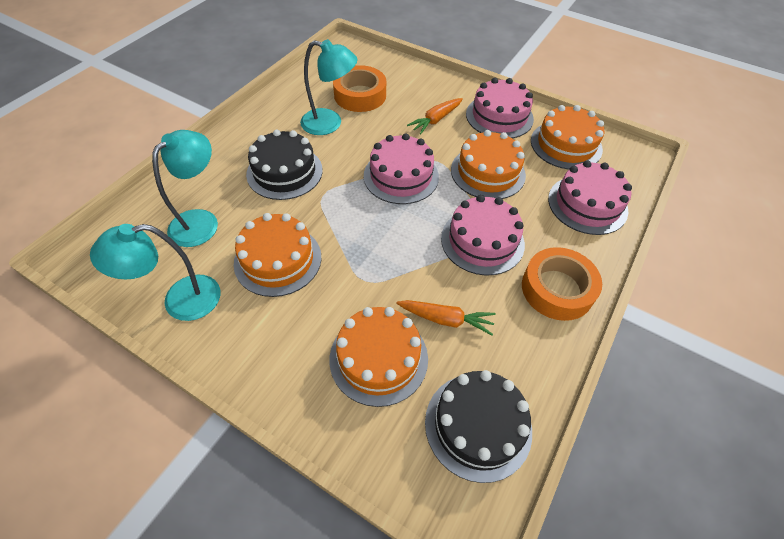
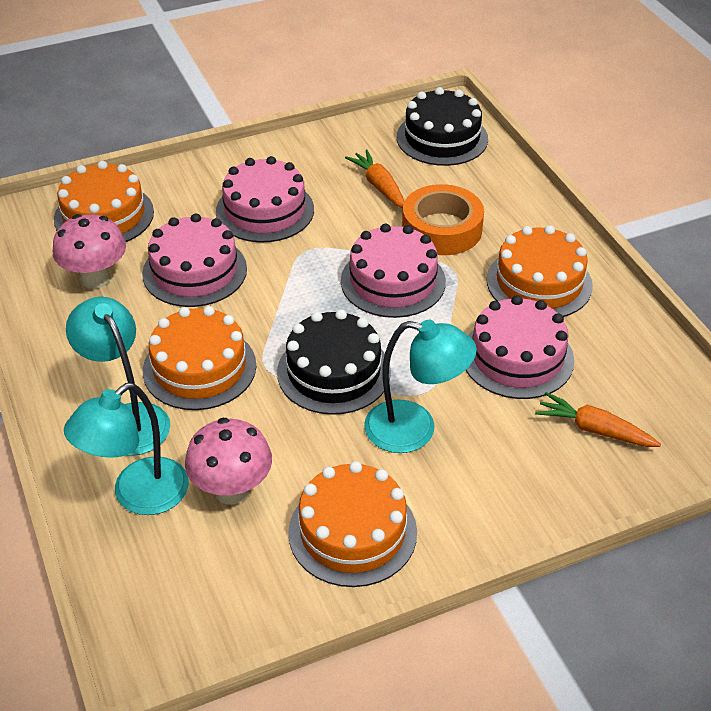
orange tape: 2 -> 1
pink mushroom: 0 -> 2

